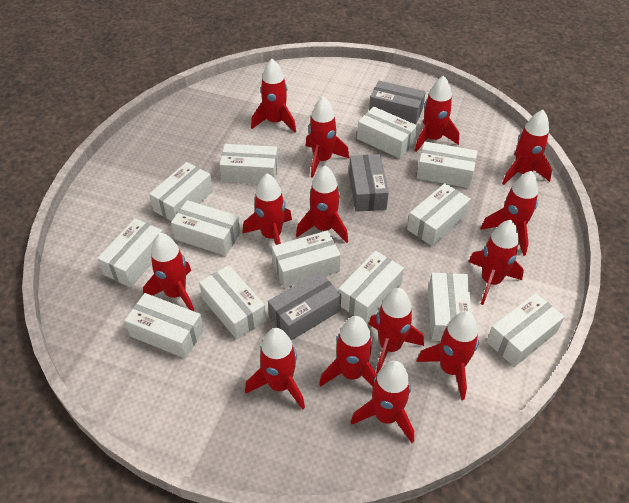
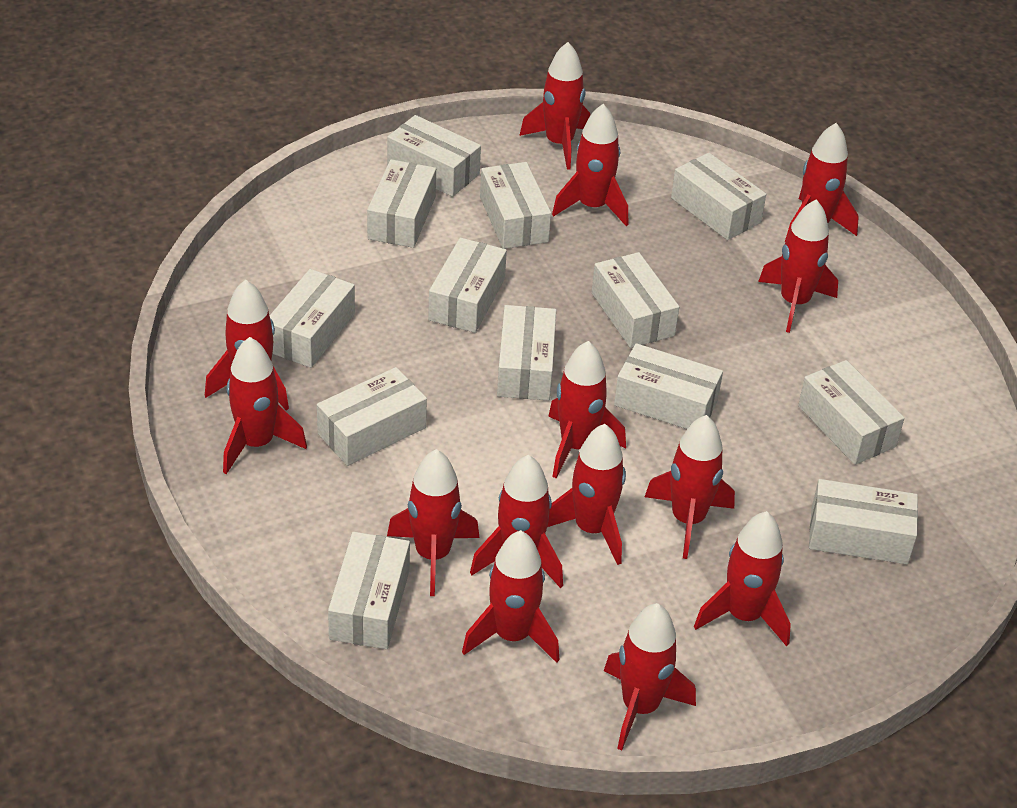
grey box: 3 -> 0

